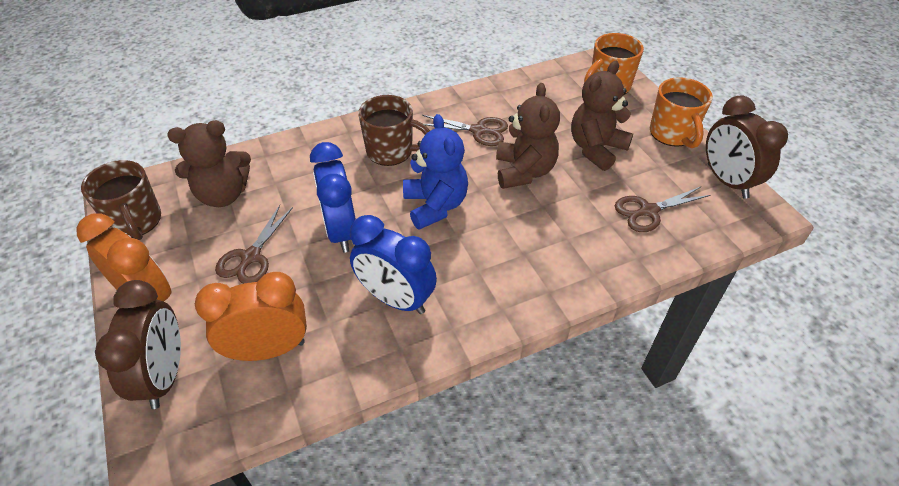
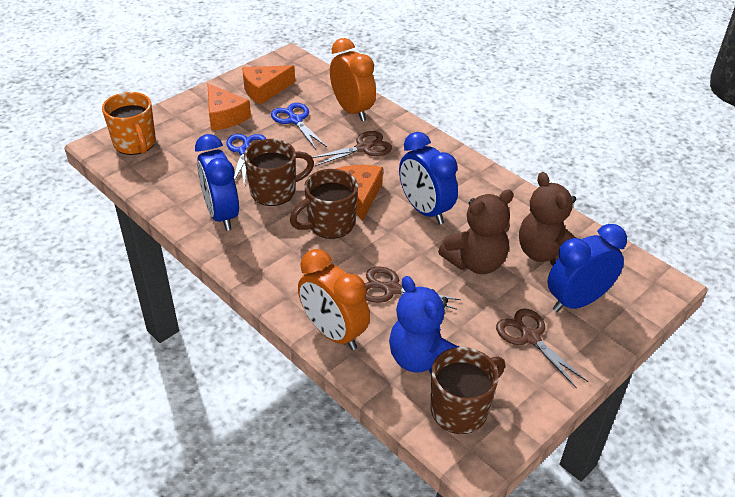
blue clock: 2 -> 3
blue scissors: 0 -> 2
brown clock: 2 -> 0
brown mug: 2 -> 3
brown teddy bear: 3 -> 2
orange cheese: 0 -> 3
orange mug: 2 -> 1

